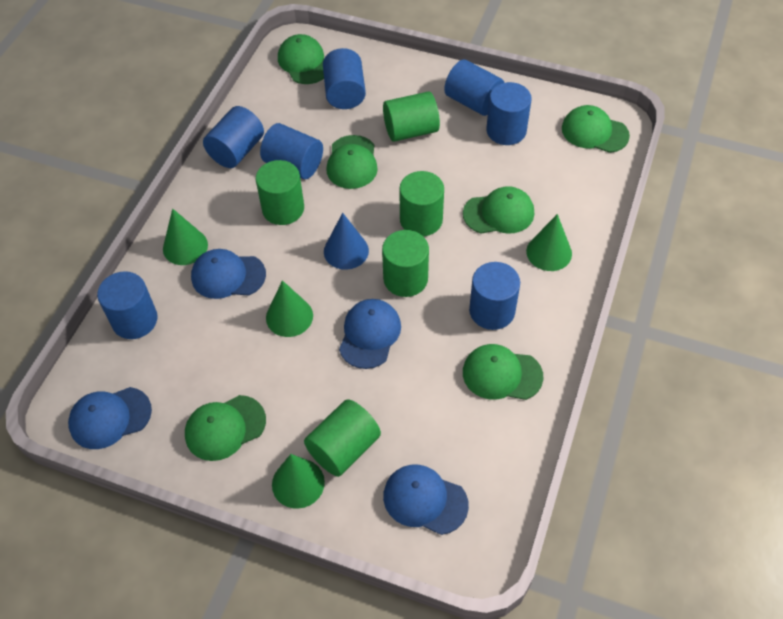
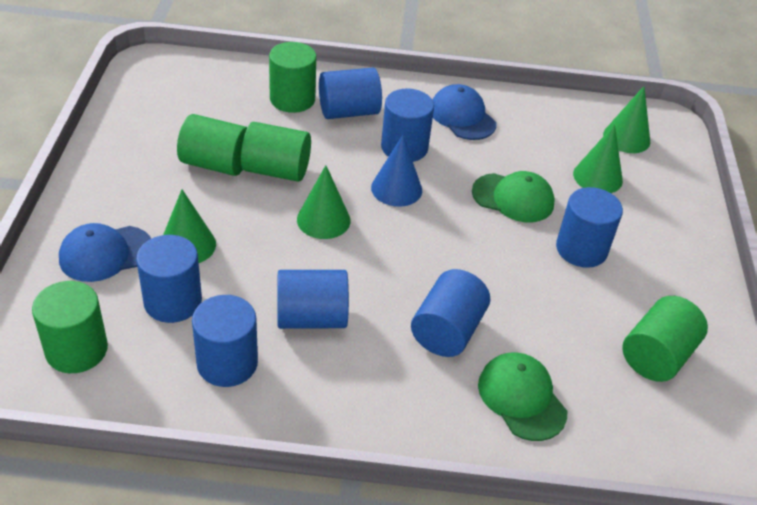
blue cap: 4 -> 2
green cap: 6 -> 2

